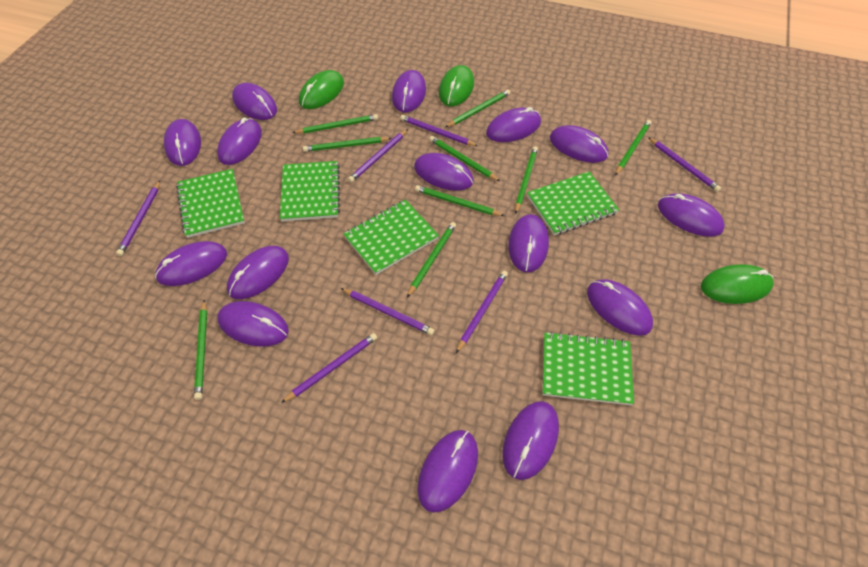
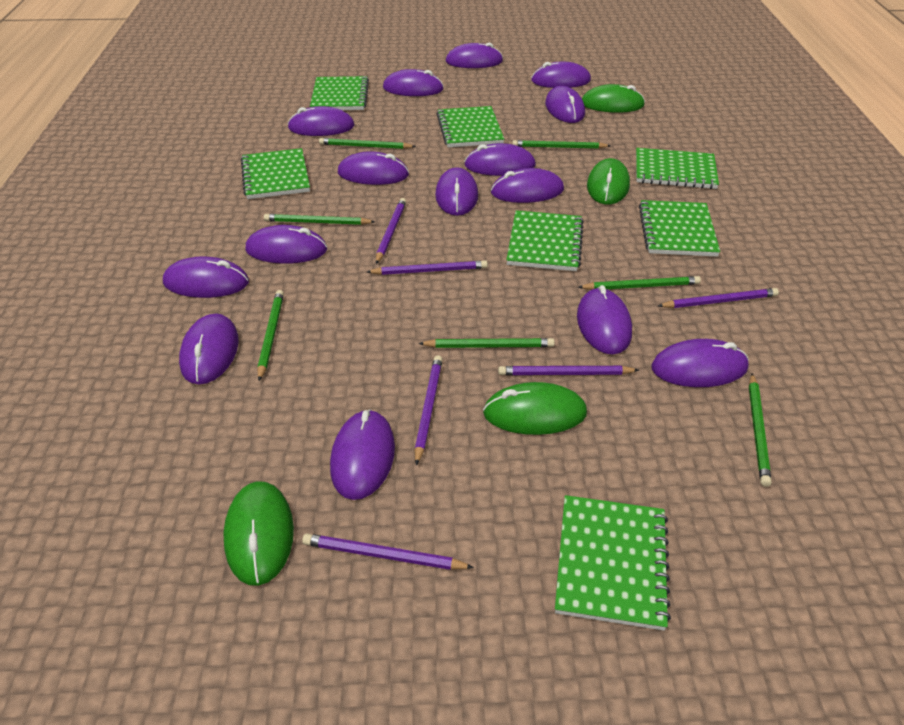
green mouse: 3 -> 4
green notebook: 5 -> 7
green pencil: 9 -> 7
purple pencil: 7 -> 6

